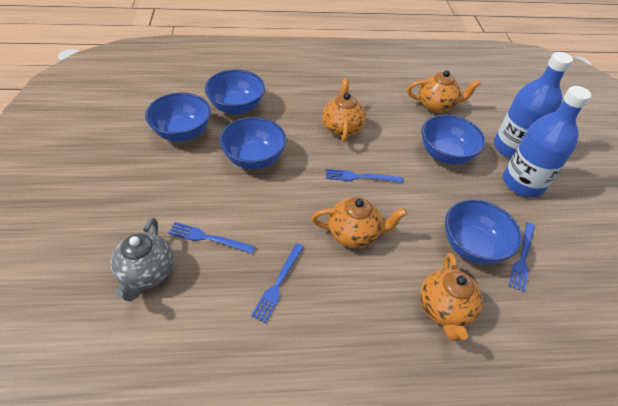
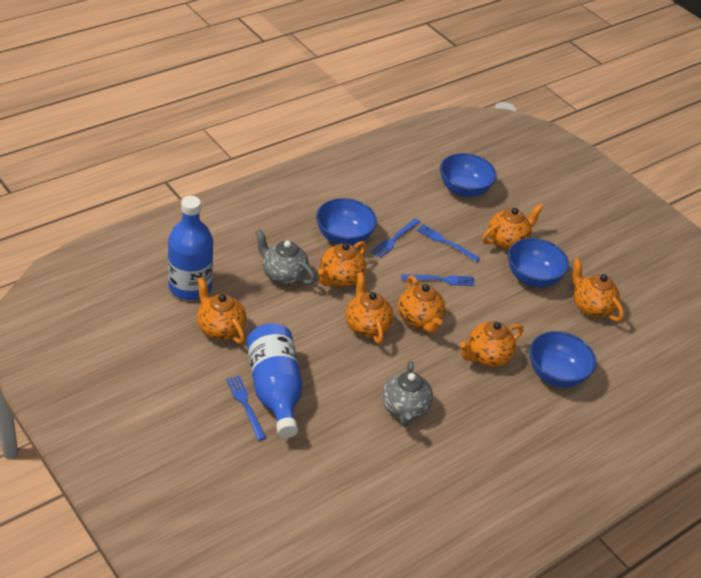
blue bowl: 5 -> 4
grey teapot: 1 -> 2
orange teapot: 4 -> 7

